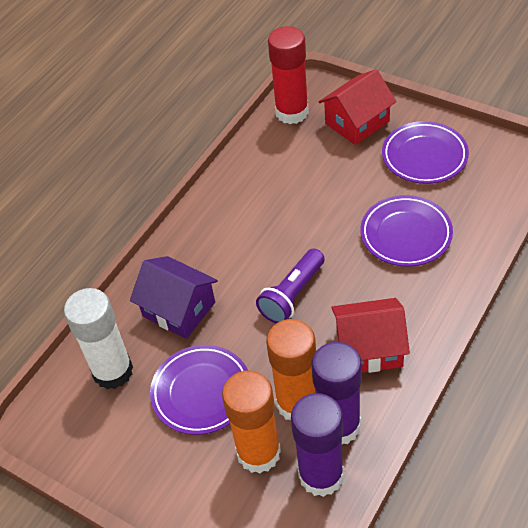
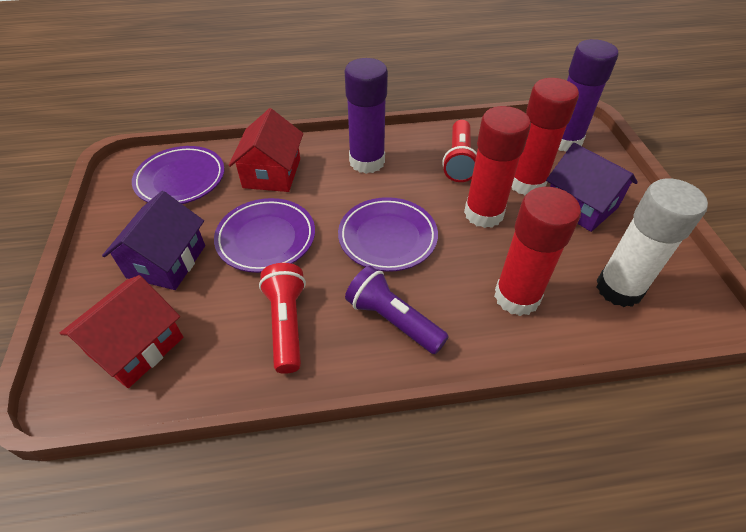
orange glue stick: 2 -> 0
purple house: 1 -> 2
red flashlight: 0 -> 2
red glue stick: 1 -> 3

